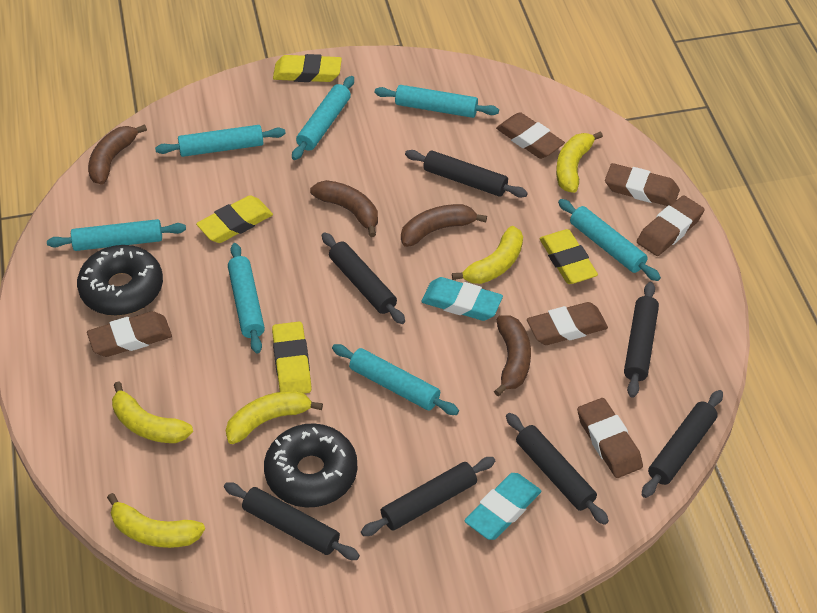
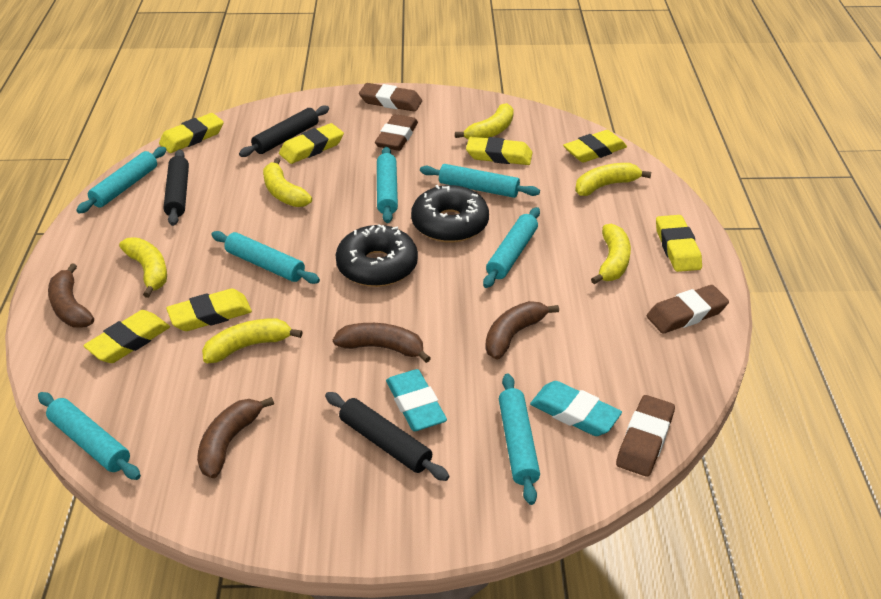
black rolling pin: 7 -> 3
brown eraser: 6 -> 4
yellow banana: 5 -> 6
yellow eraser: 4 -> 7

